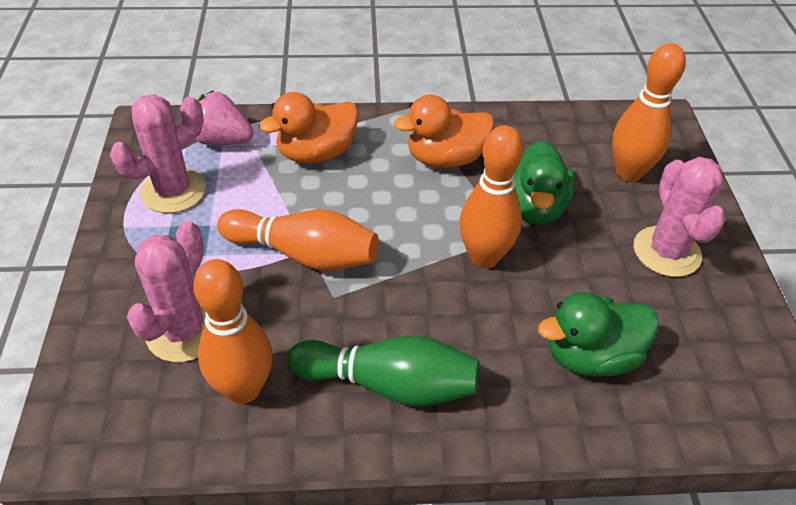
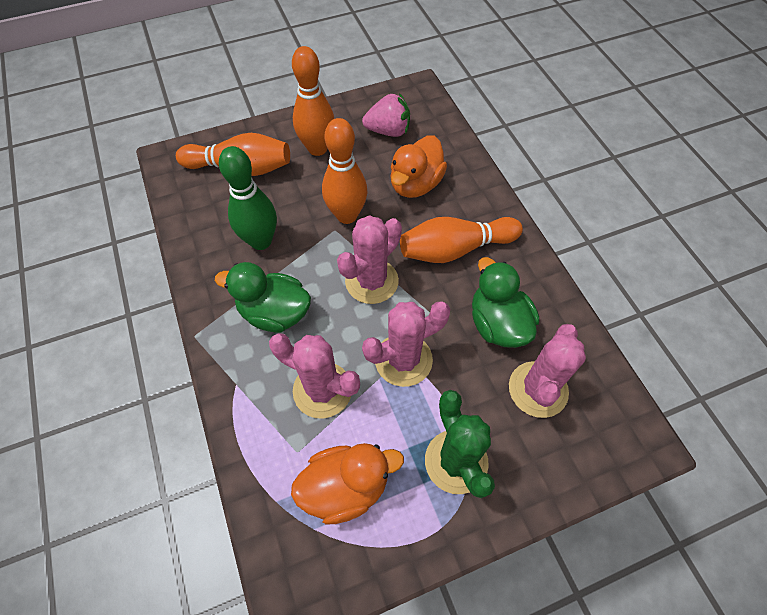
green cactus: 0 -> 1
pink cactus: 3 -> 4

